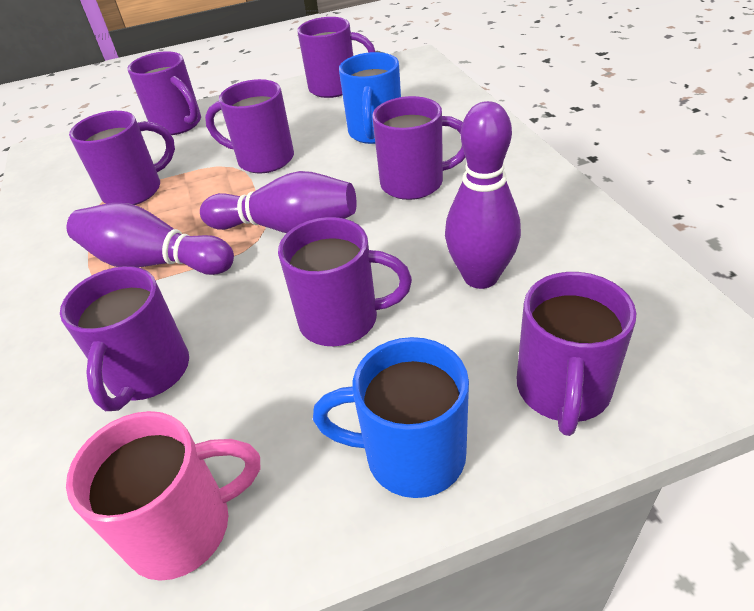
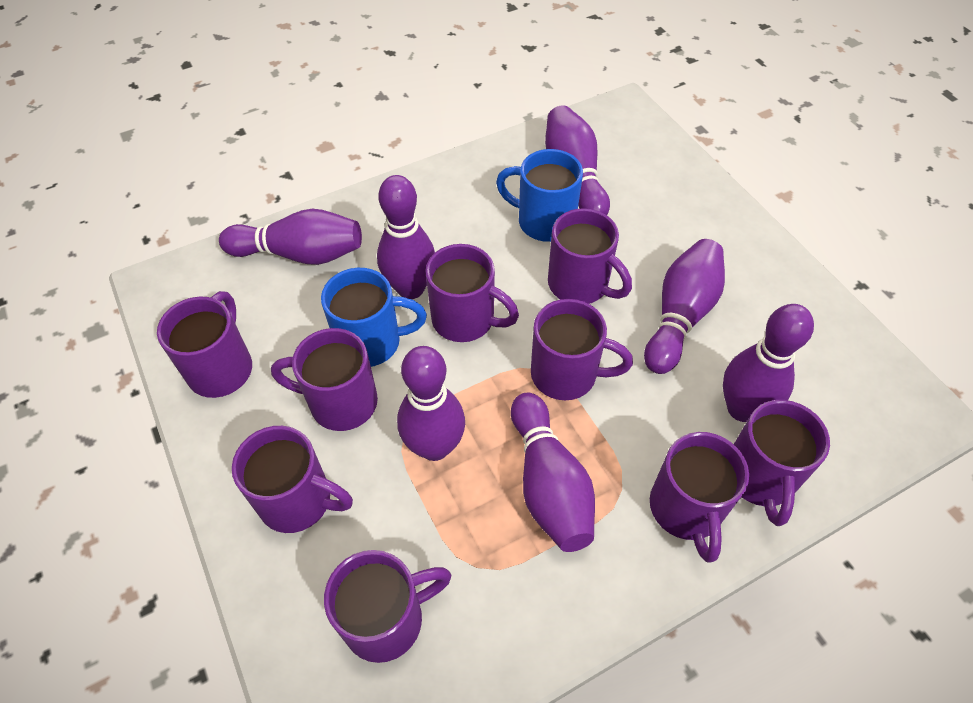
pink mug: 1 -> 0
purple bowling pin: 3 -> 7
purple mug: 8 -> 9

